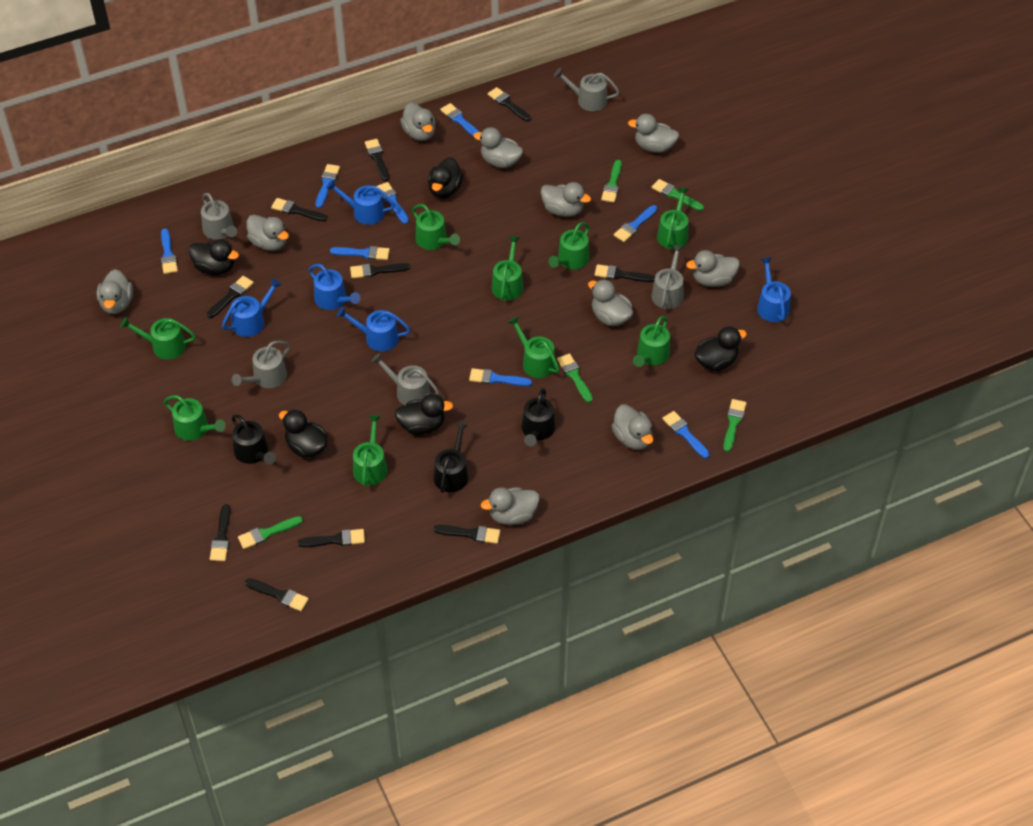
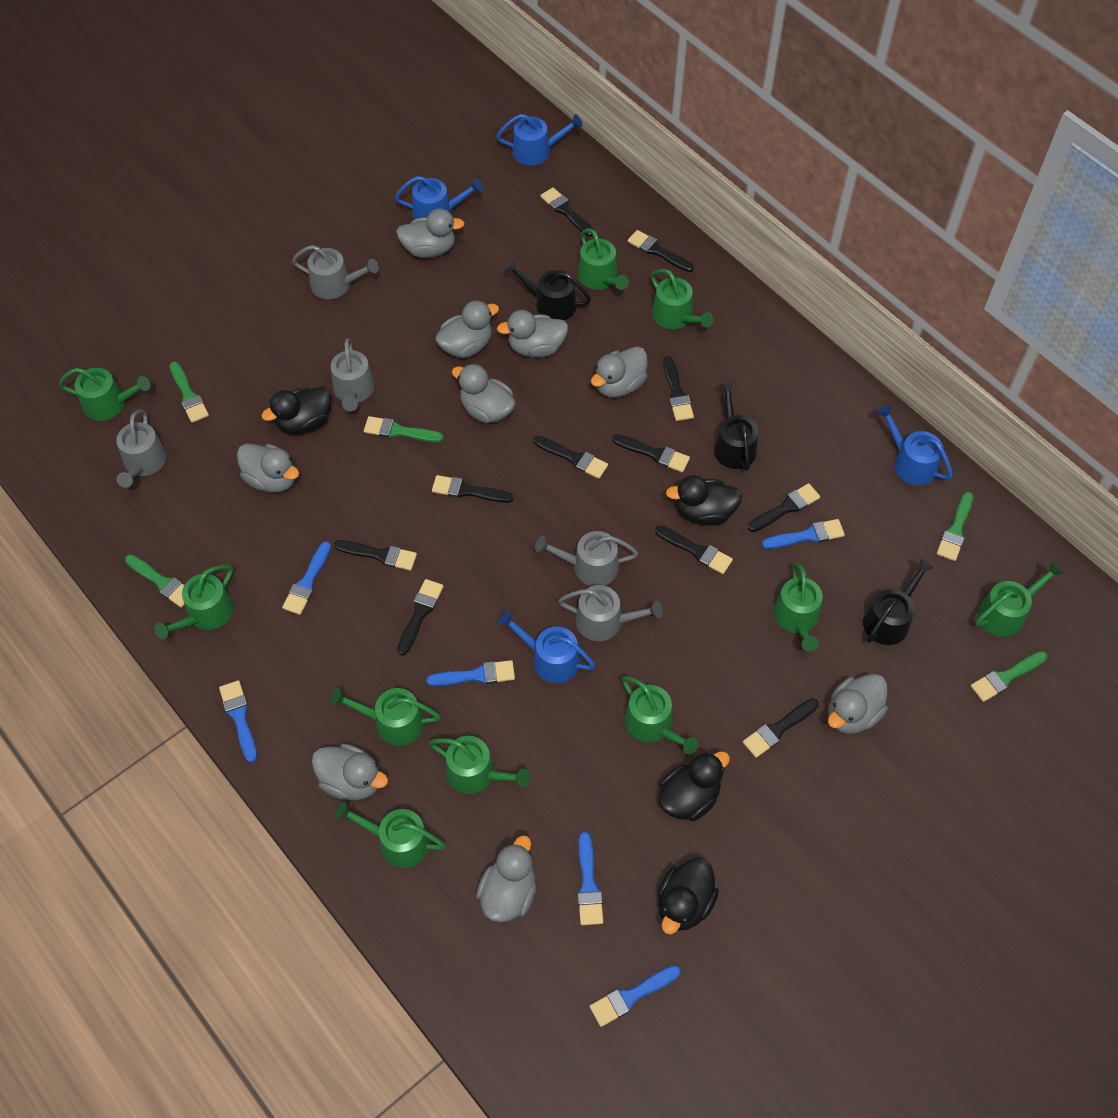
black brush: 10 -> 11
black duck: 5 -> 4
blue brush: 8 -> 6
blue watering can: 5 -> 4
green watering can: 9 -> 10
grey duck: 10 -> 9

